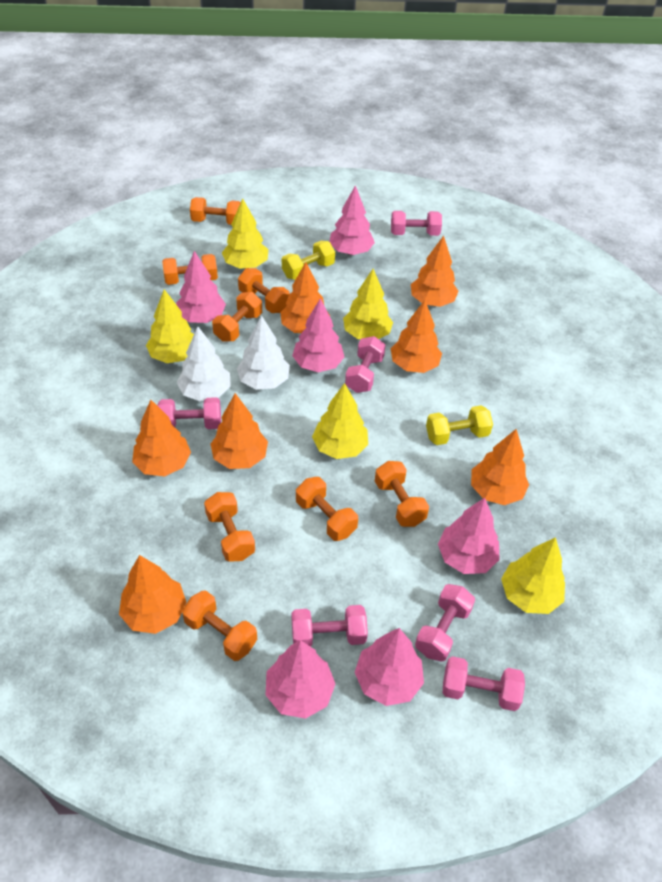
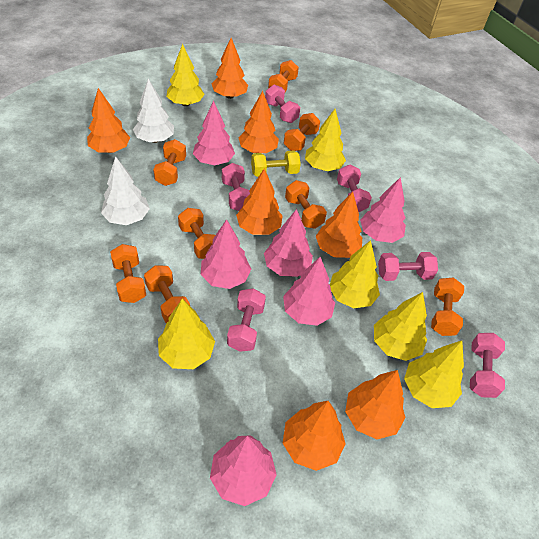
yellow dumbbell: 2 -> 1
yellow tree: 5 -> 6

